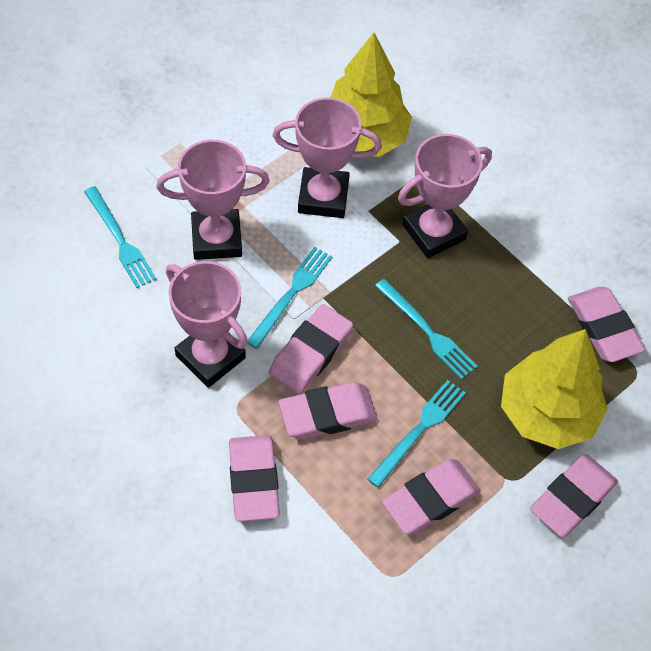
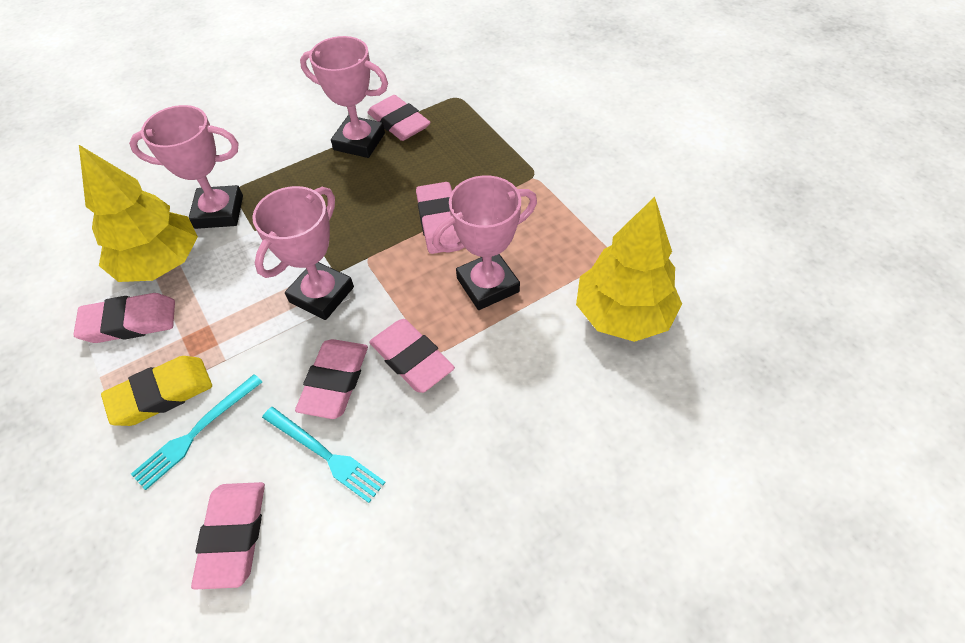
turquoise fork: 4 -> 2
yellow eraser: 0 -> 1

